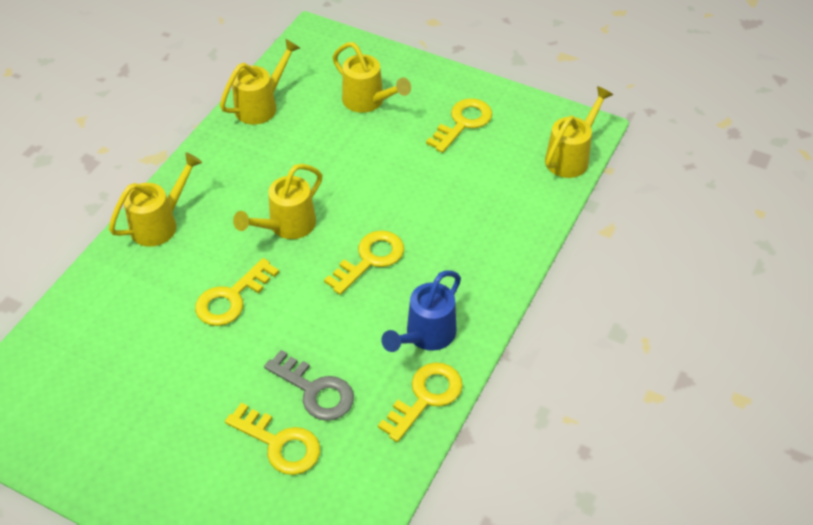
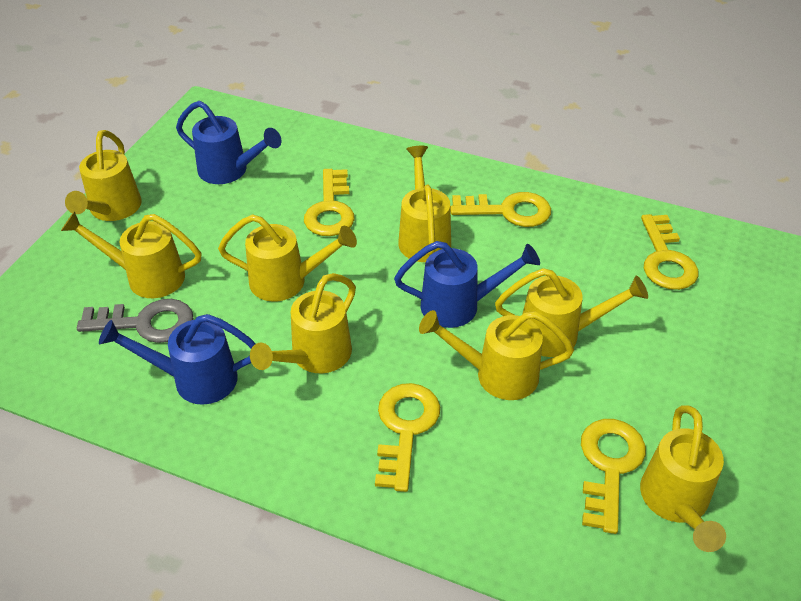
blue watering can: 1 -> 3
yellow watering can: 5 -> 8

